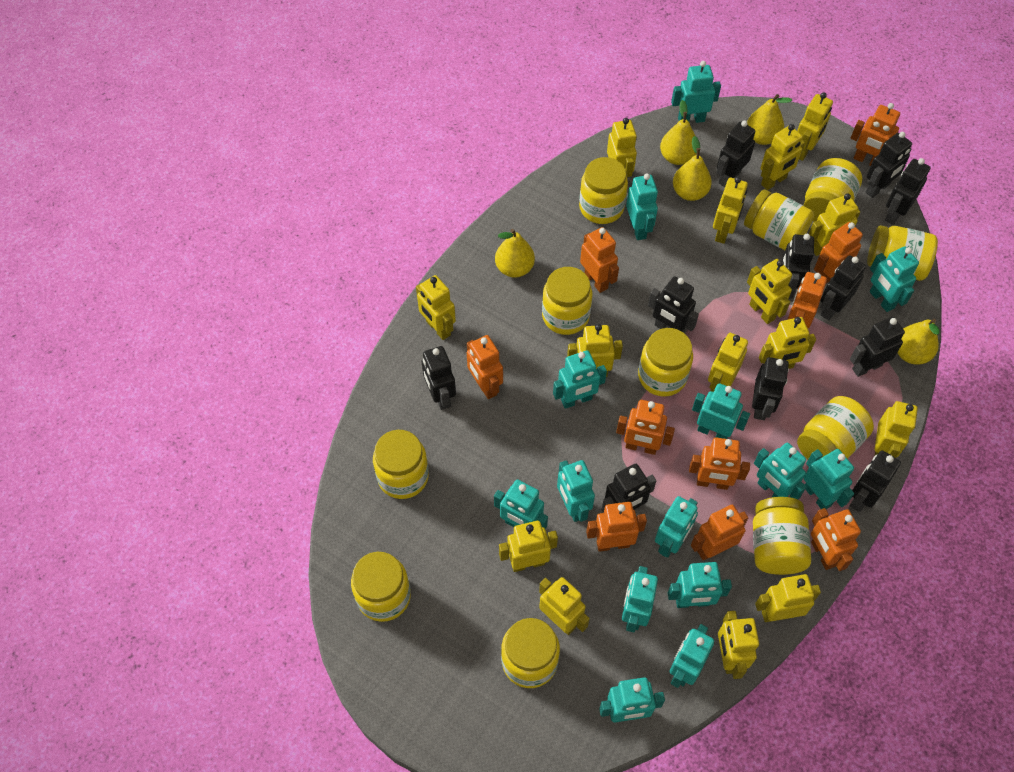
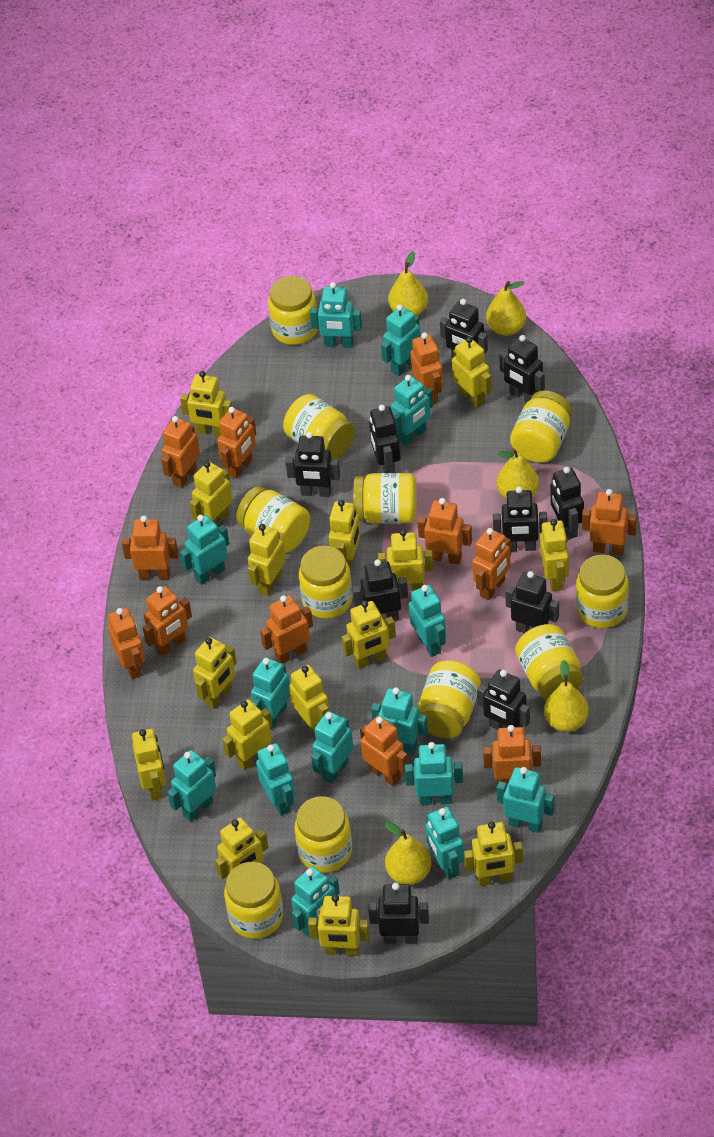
black robot: 11 -> 10
orange robot: 10 -> 12

